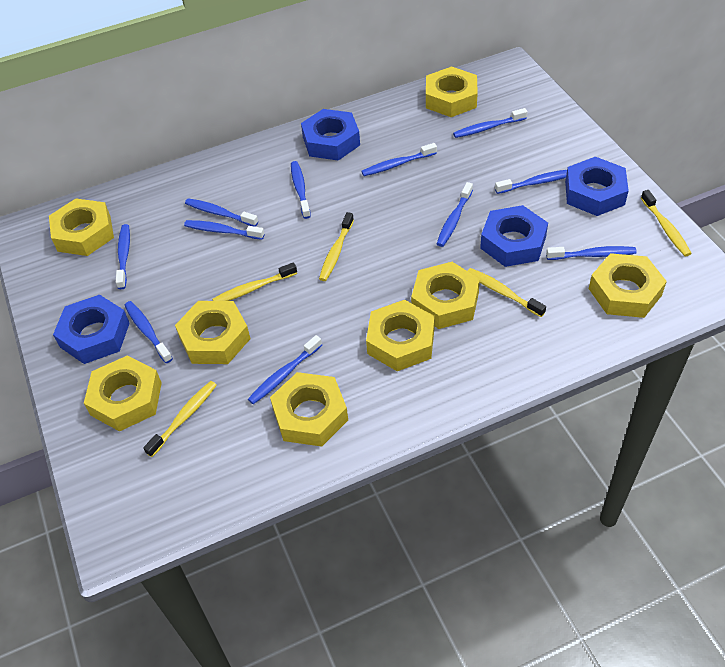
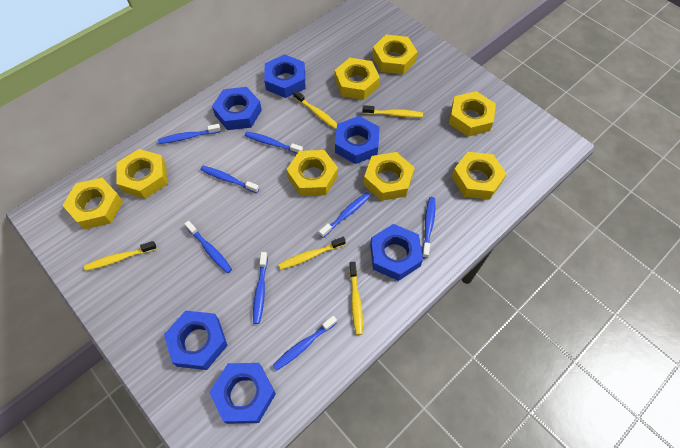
blue nut: 4 -> 6
blue toothbrush: 11 -> 8

